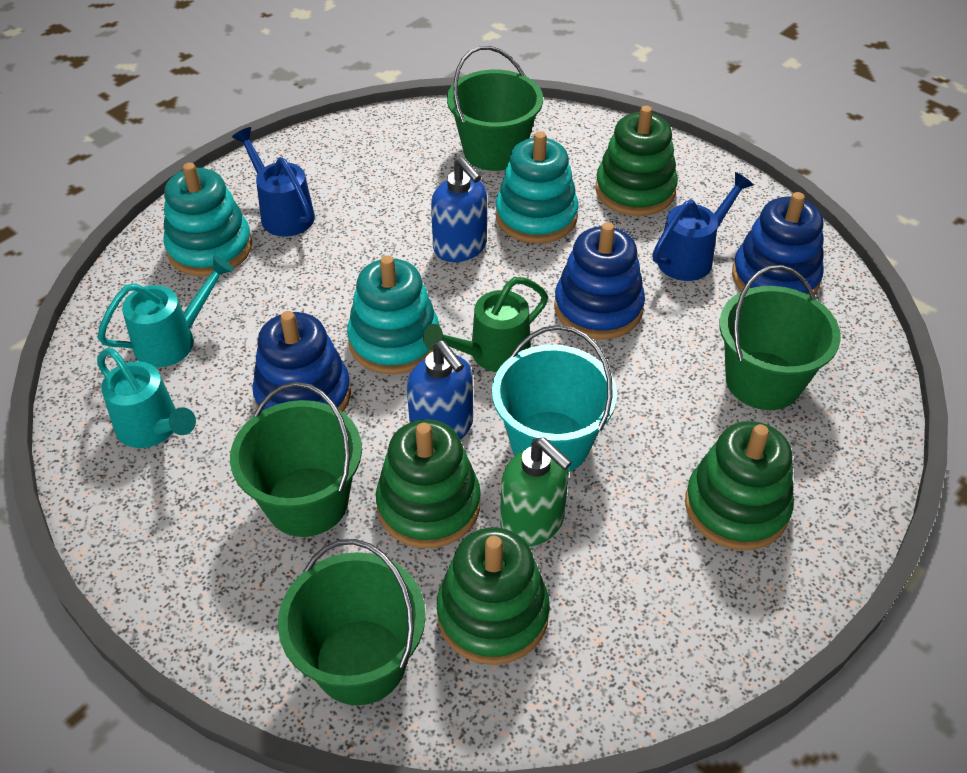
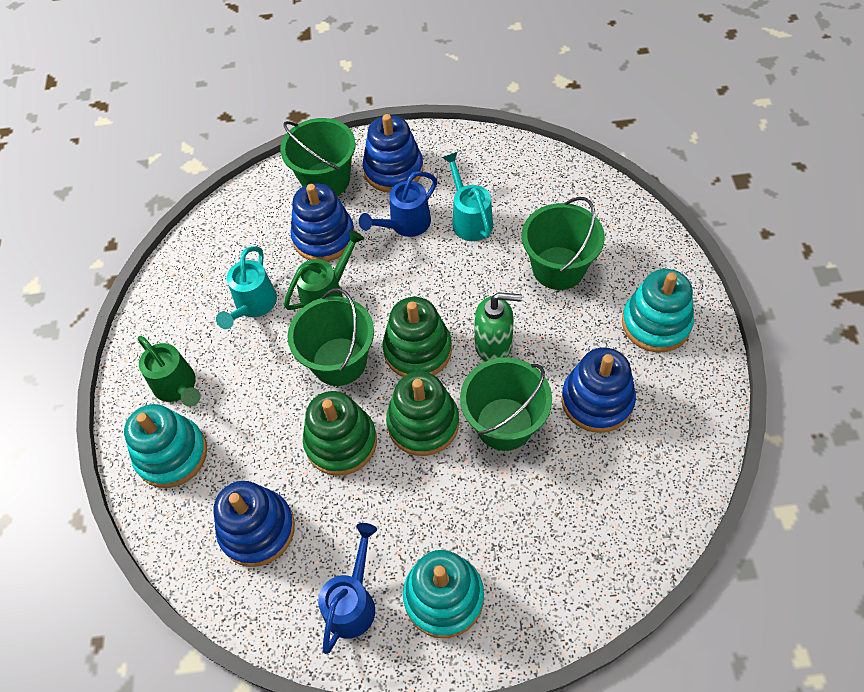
blue soap dispenser: 2 -> 0
blue stacking toy: 3 -> 4
green stacking toy: 4 -> 3
green watering can: 1 -> 2
turquoise bucket: 1 -> 0

